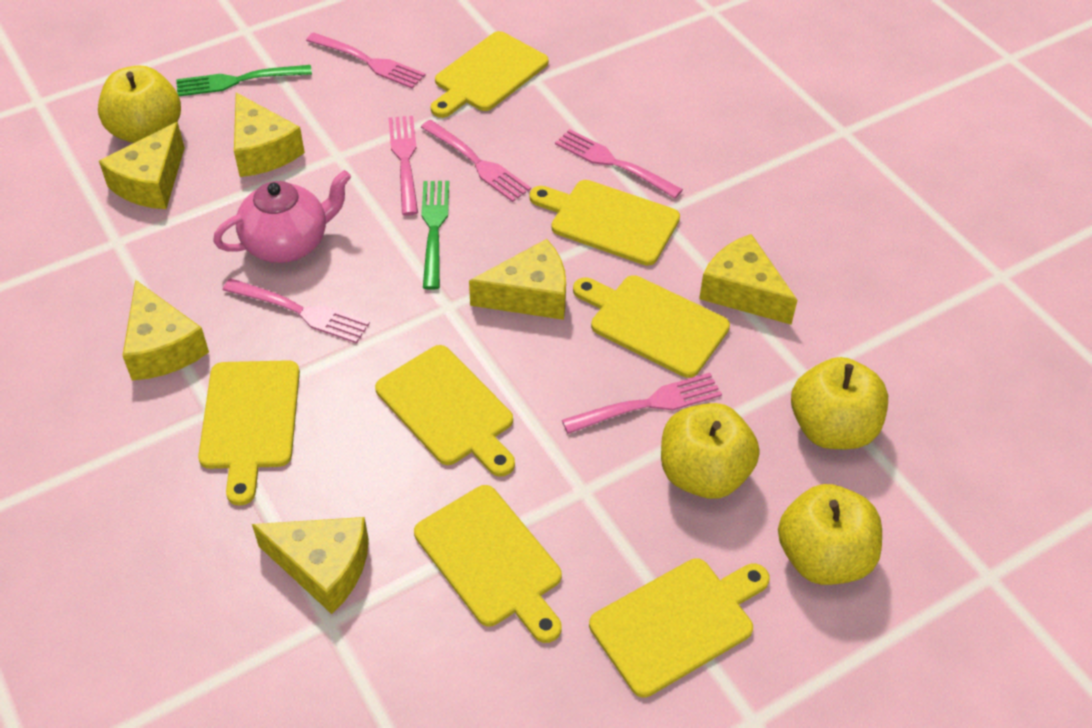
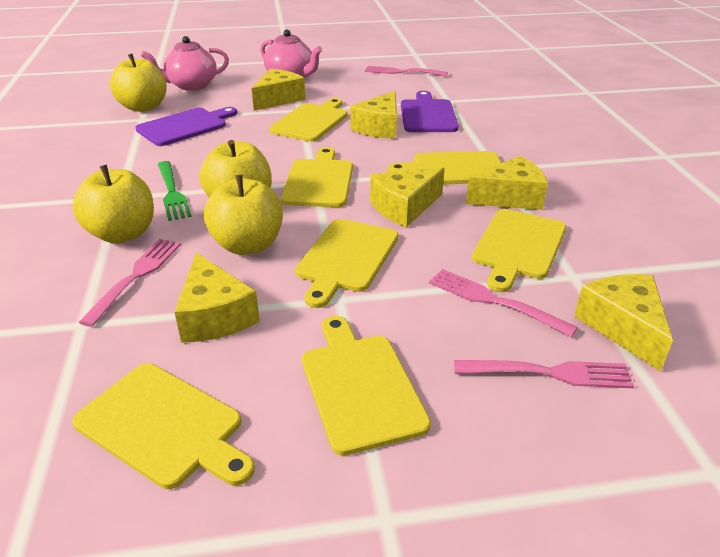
green fork: 2 -> 1
pink fork: 6 -> 4
pink teapot: 1 -> 2
purple cutting board: 0 -> 2

